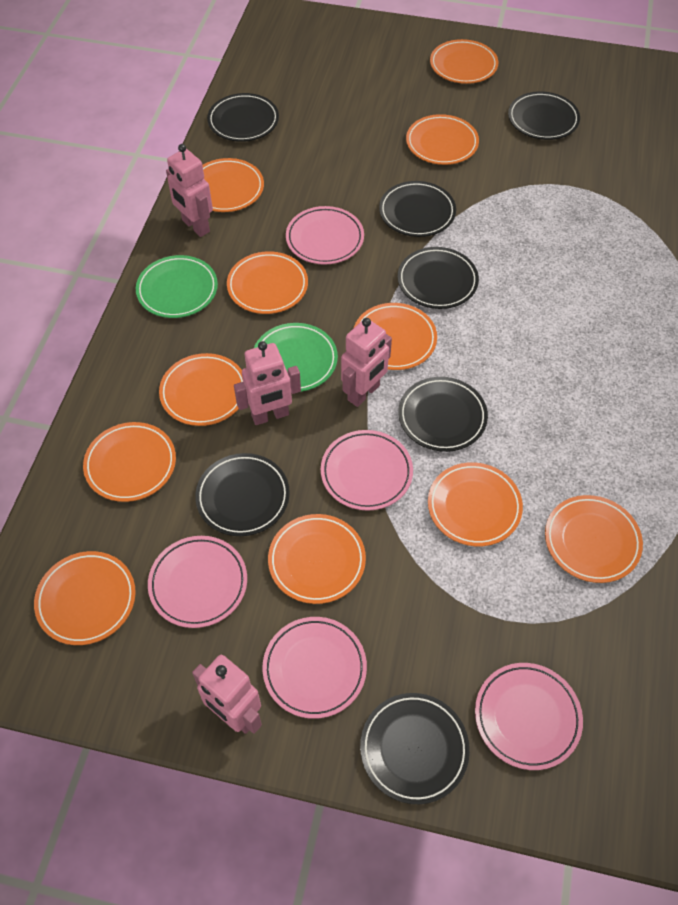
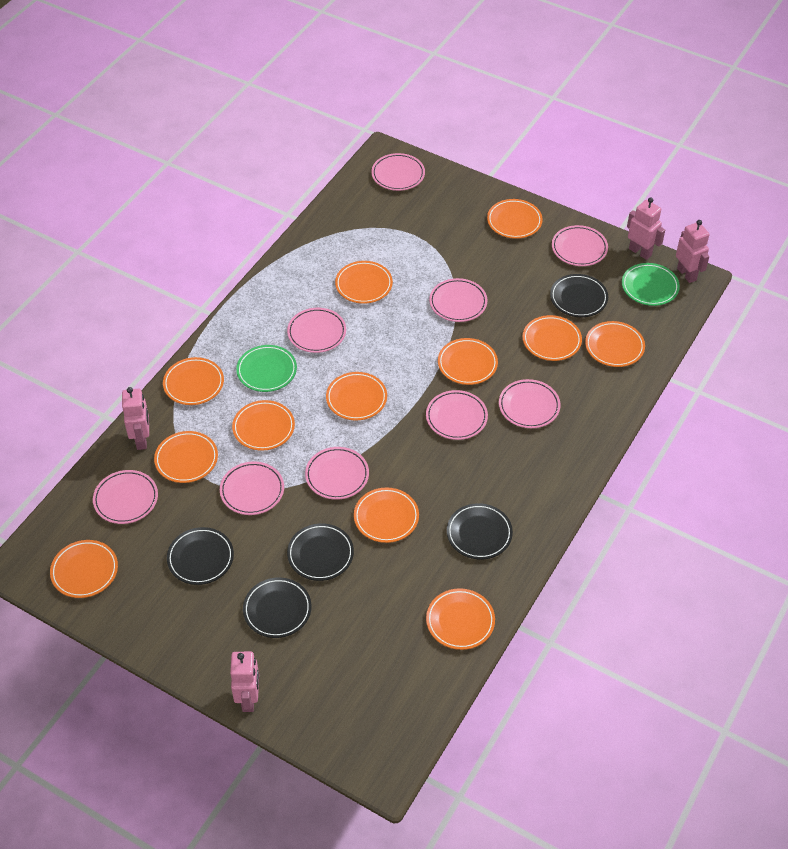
black plate: 7 -> 5
orange plate: 11 -> 12
pink plate: 5 -> 9

